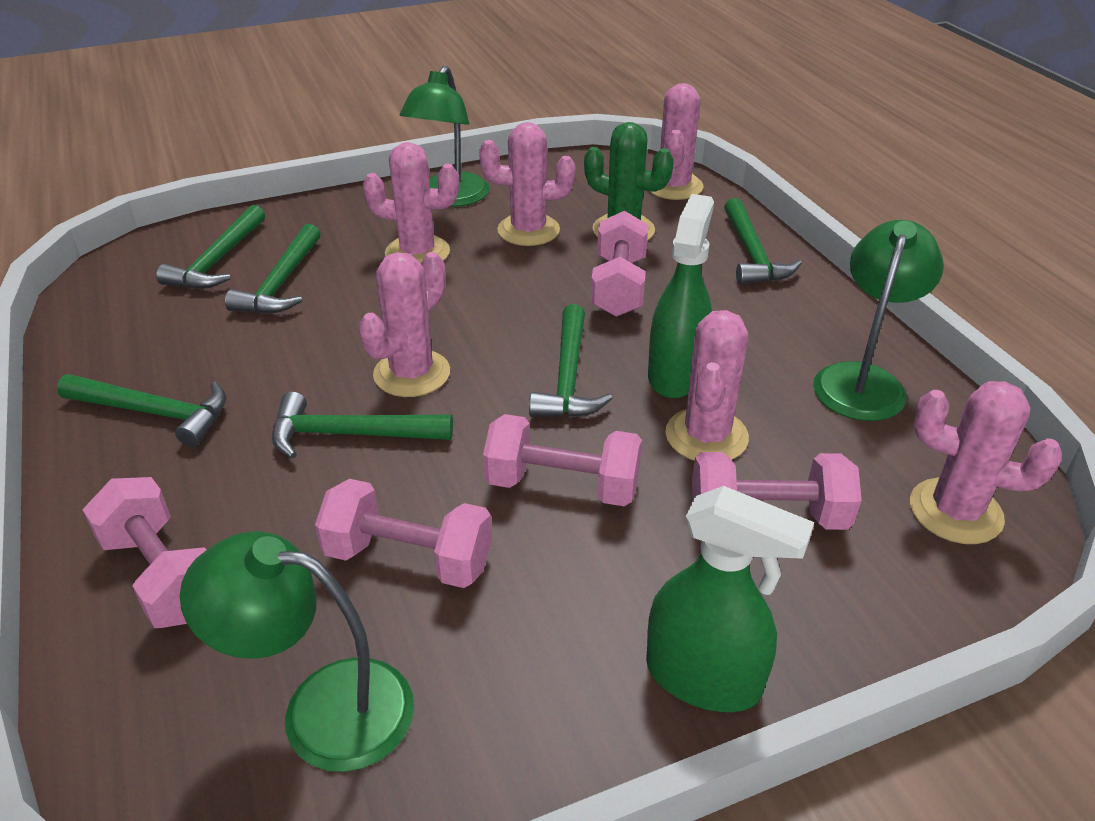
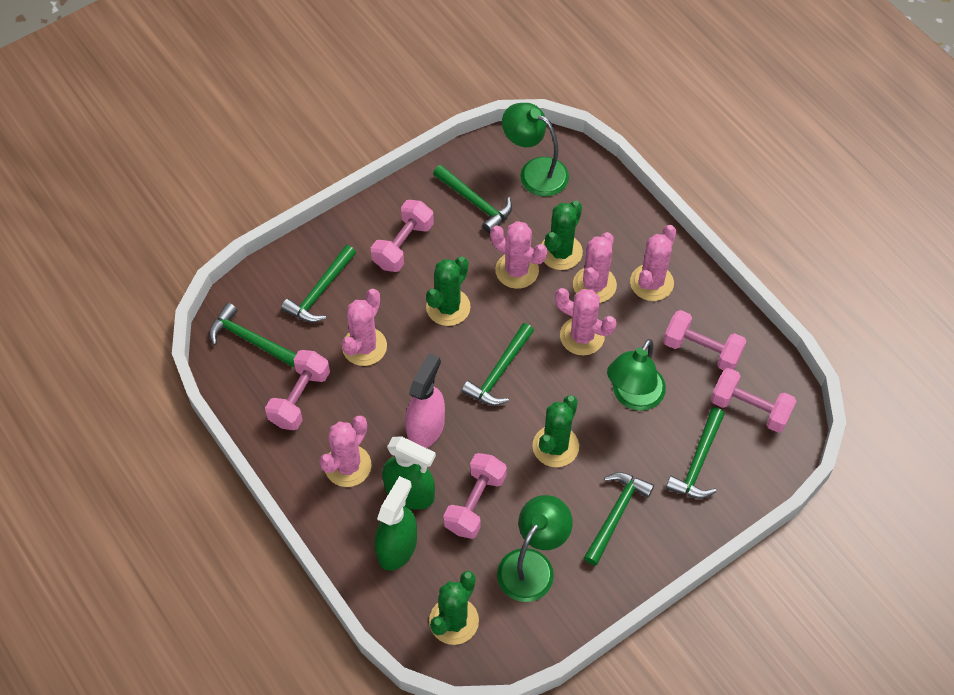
green cactus: 1 -> 4
pink spray bottle: 0 -> 1

